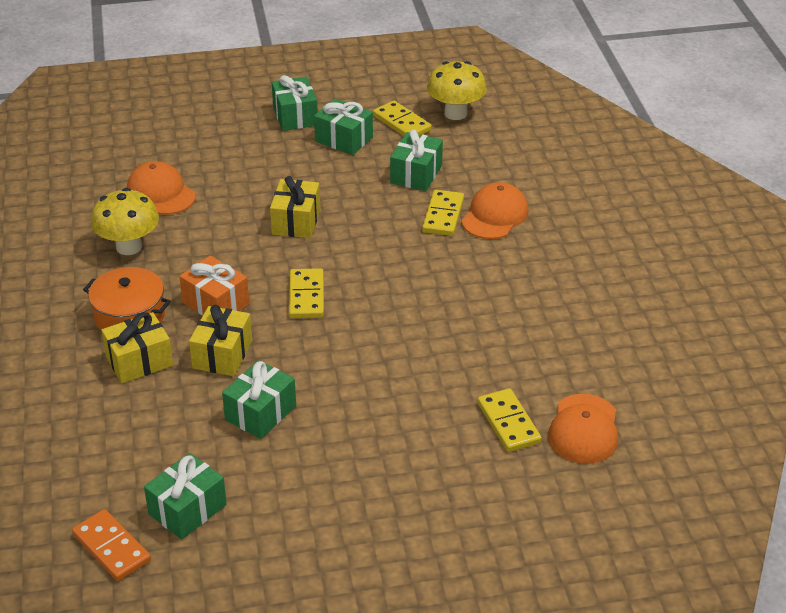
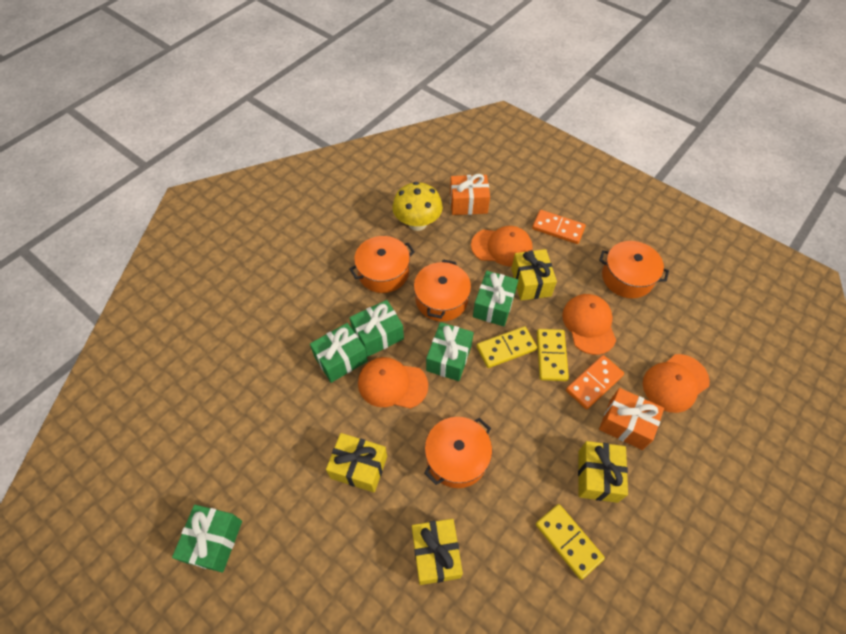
orange cap: 3 -> 4
orange domino: 1 -> 2
orange gift: 1 -> 2
orange pot: 1 -> 4
yellow domino: 4 -> 3
yellow gift: 3 -> 4
yellow mushroom: 2 -> 1

